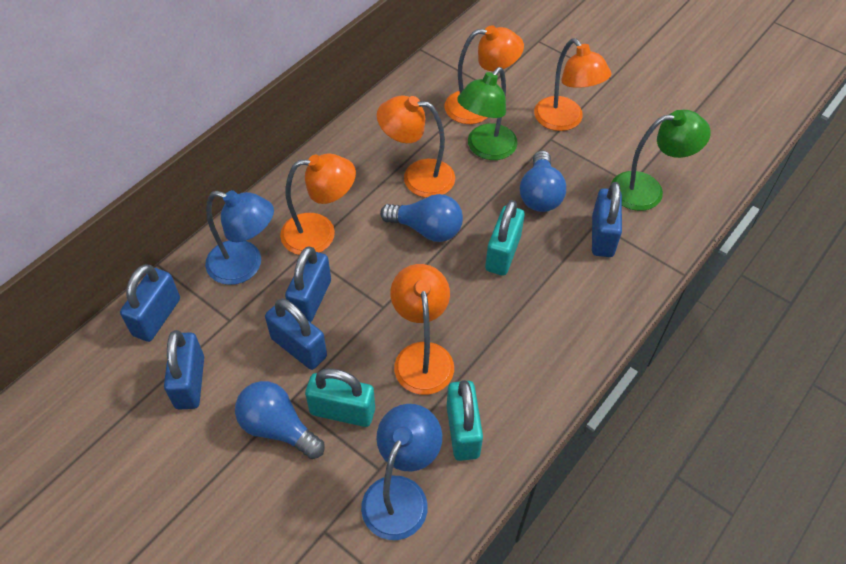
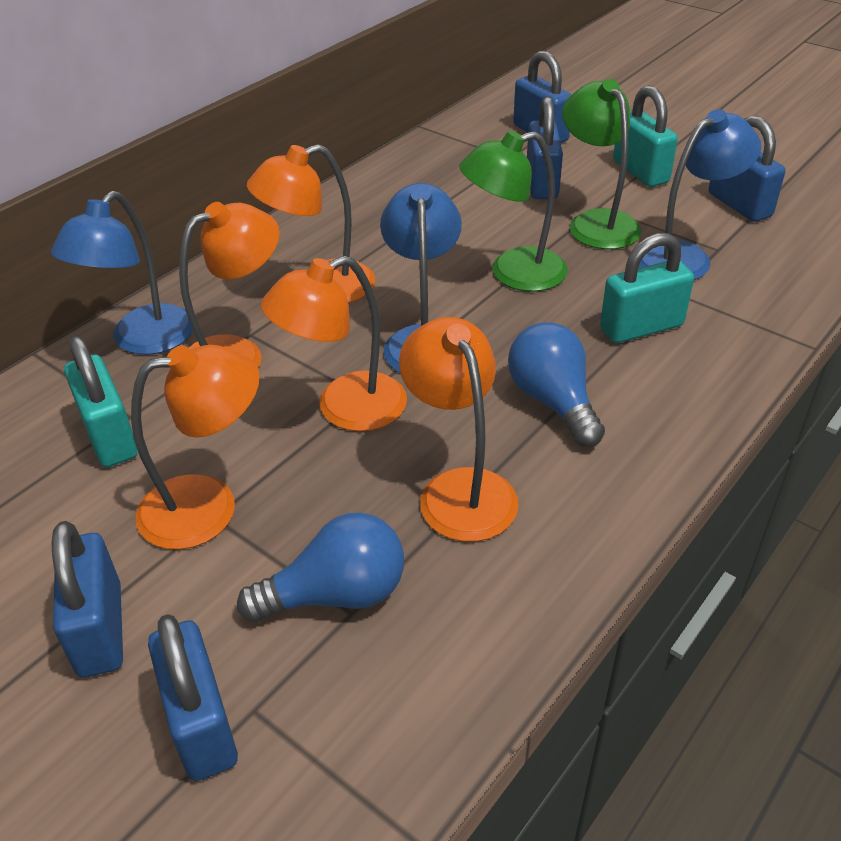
blue lamp: 2 -> 3
blue light bulb: 3 -> 2

